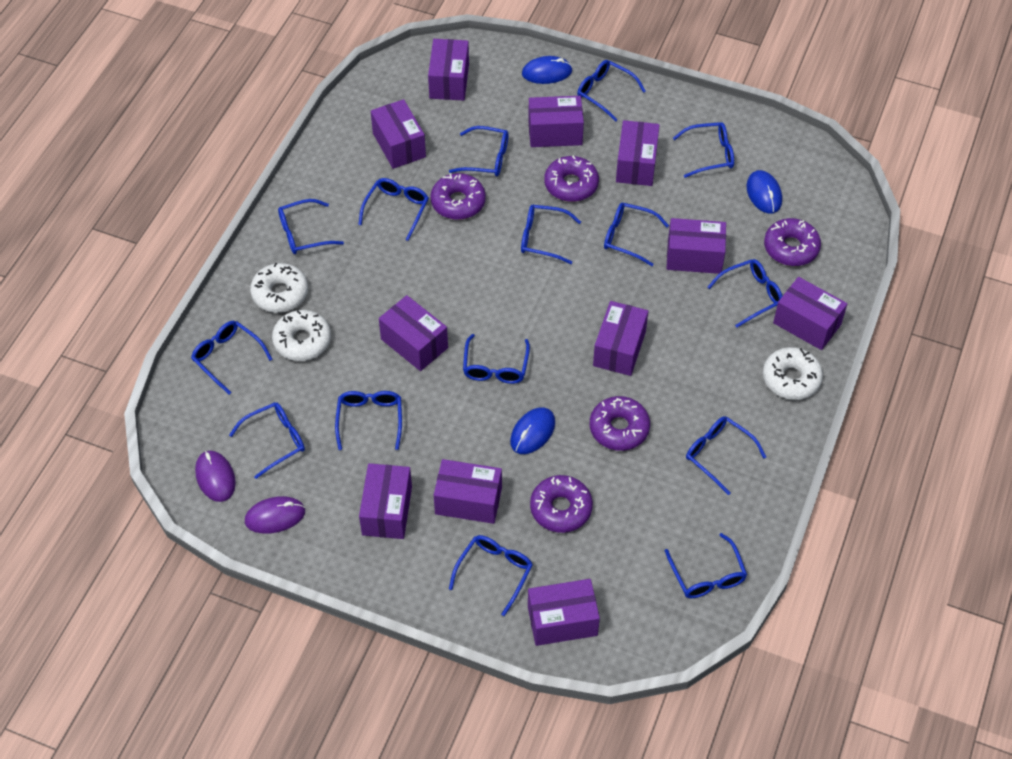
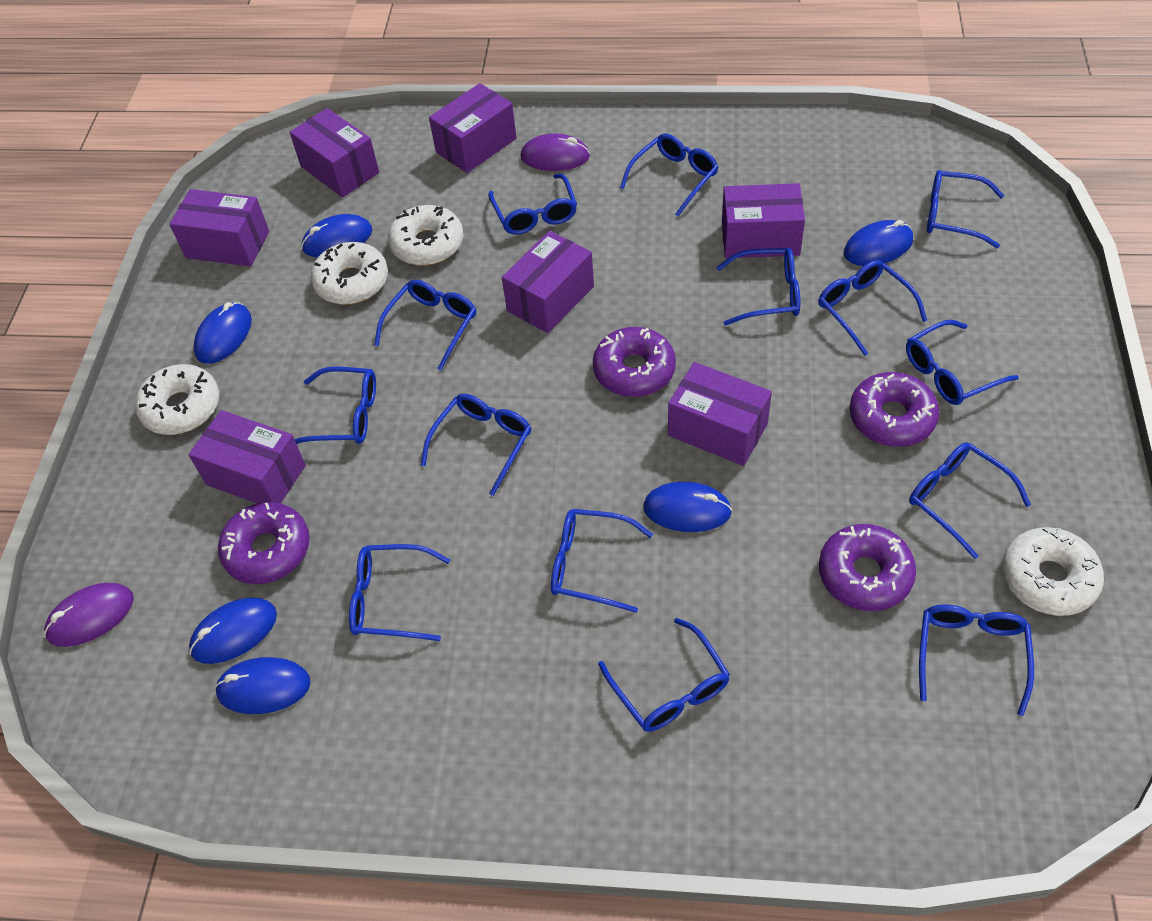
blue glasses: 15 -> 14
blue mouse: 3 -> 6
purple box: 11 -> 7
purple donut: 5 -> 4
white donut: 3 -> 4

